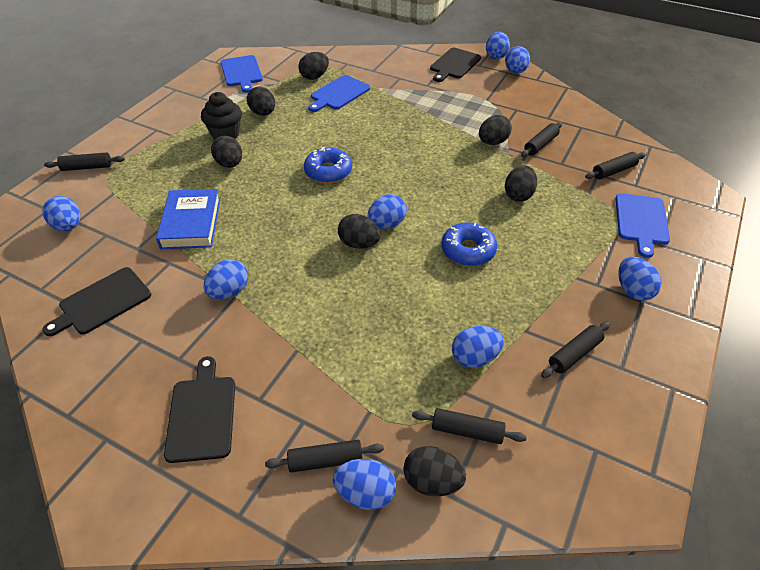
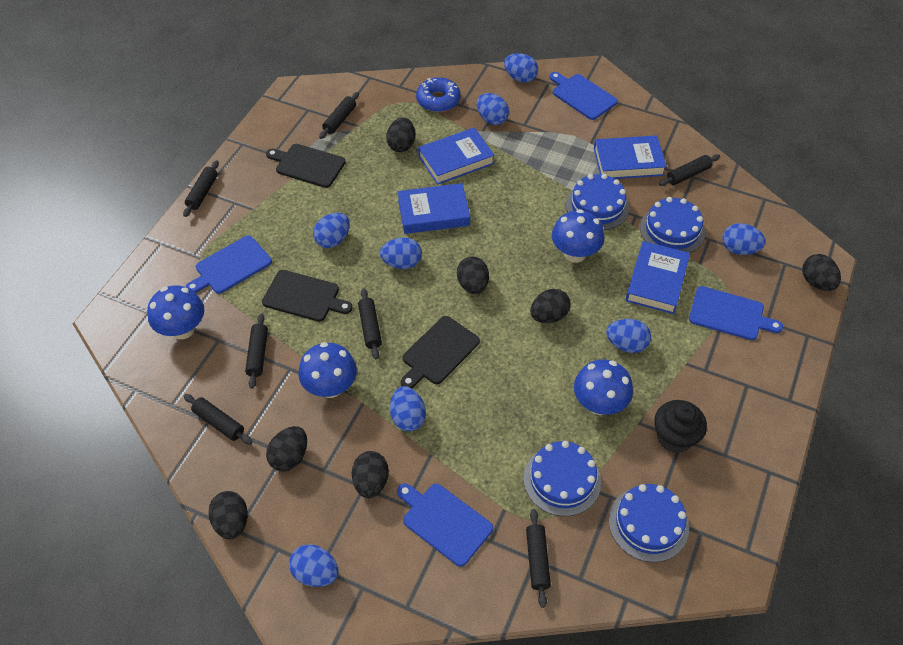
black rolling pin: 6 -> 7
blue book: 1 -> 4
blue cake: 0 -> 4
blue cutting board: 3 -> 4
blue donut: 2 -> 1
blue mushroom: 0 -> 4

